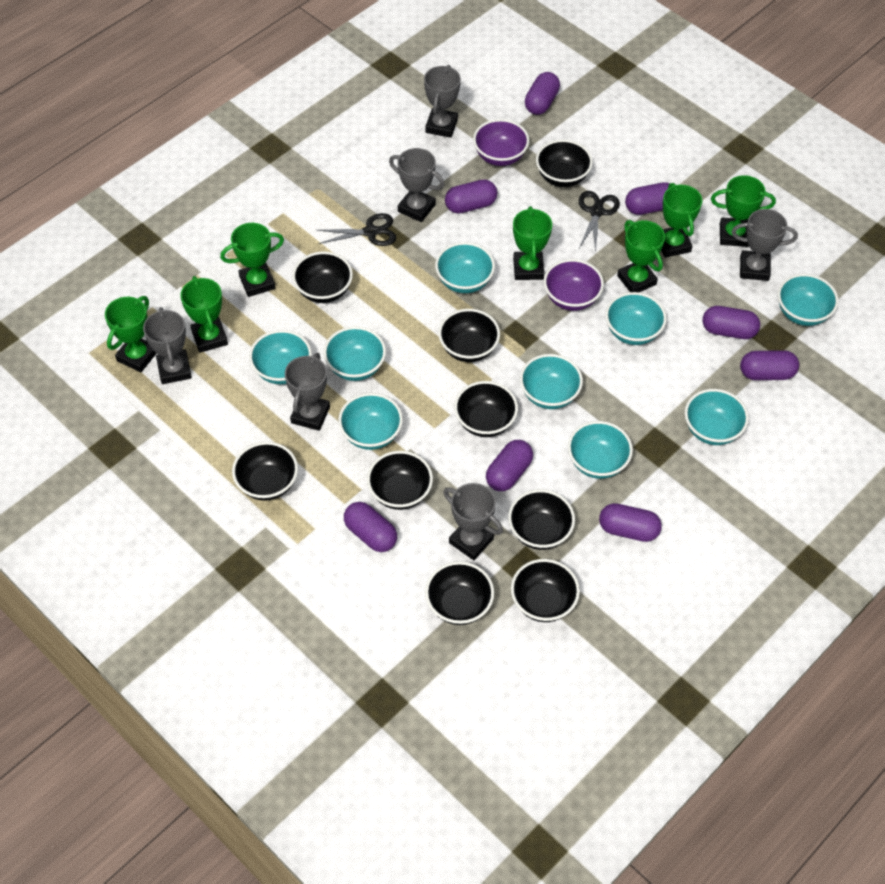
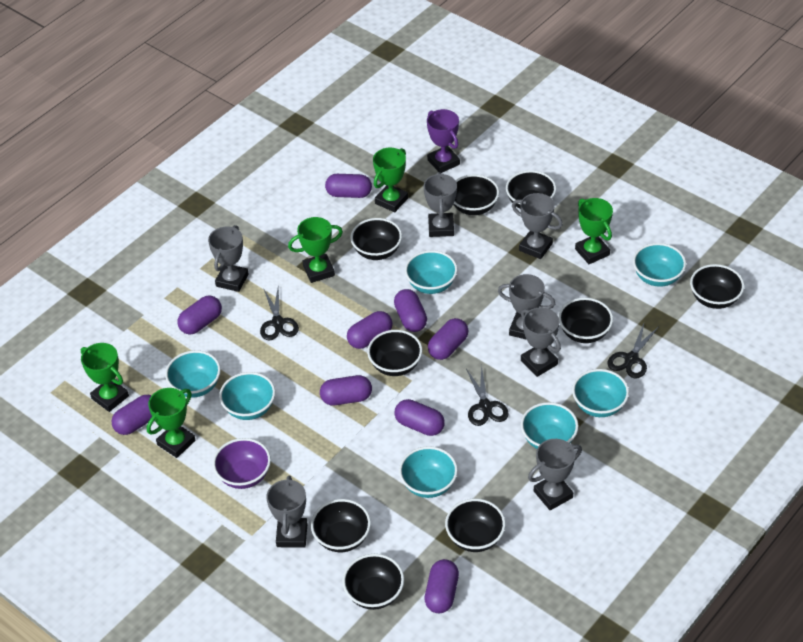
black scissors: 2 -> 3
green trophy: 7 -> 5
grey trophy: 6 -> 7
purple bowl: 2 -> 1
purple capsule: 8 -> 9
purple trophy: 0 -> 1
turquoise bowl: 9 -> 7

